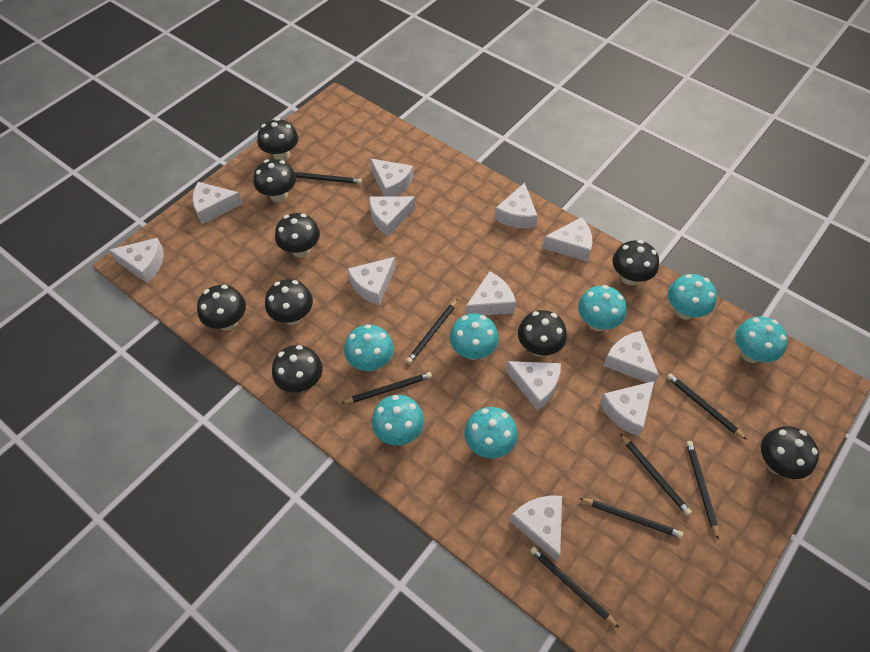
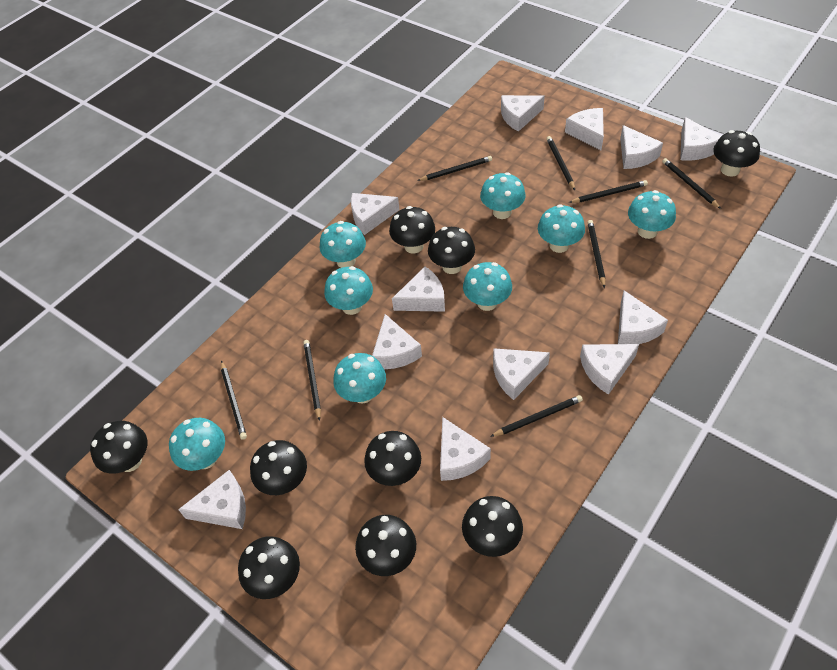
turquoise mushroom: 7 -> 8

